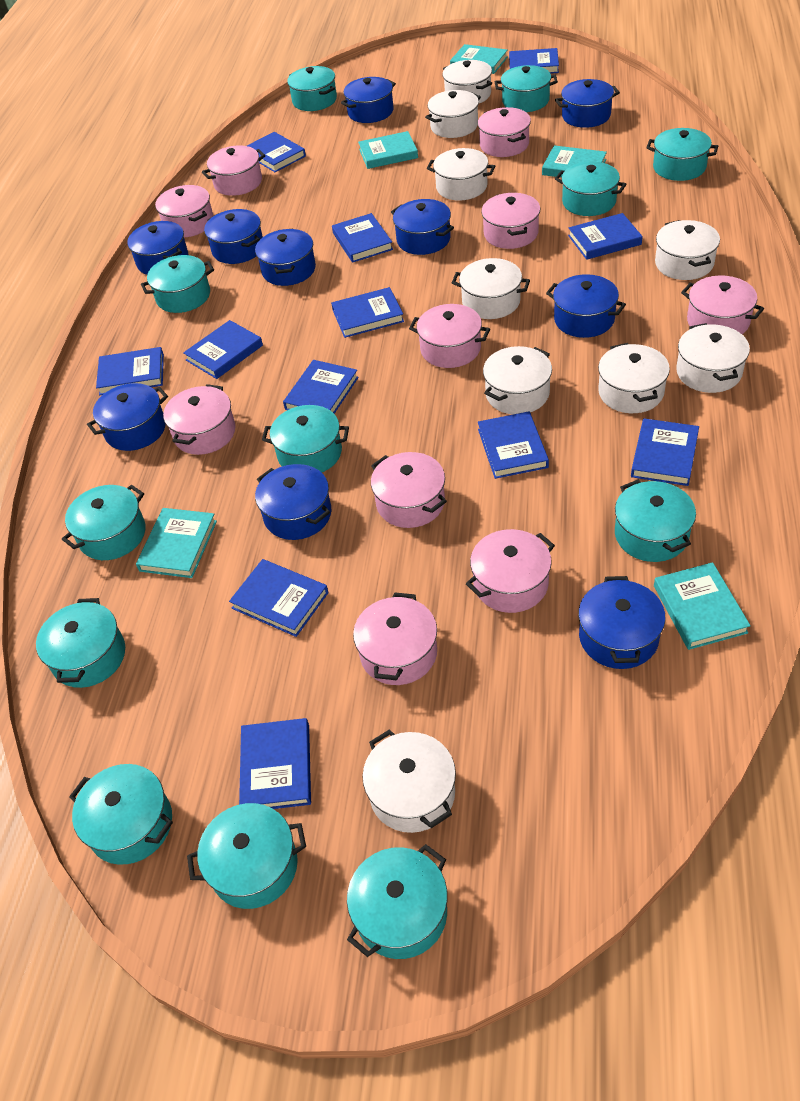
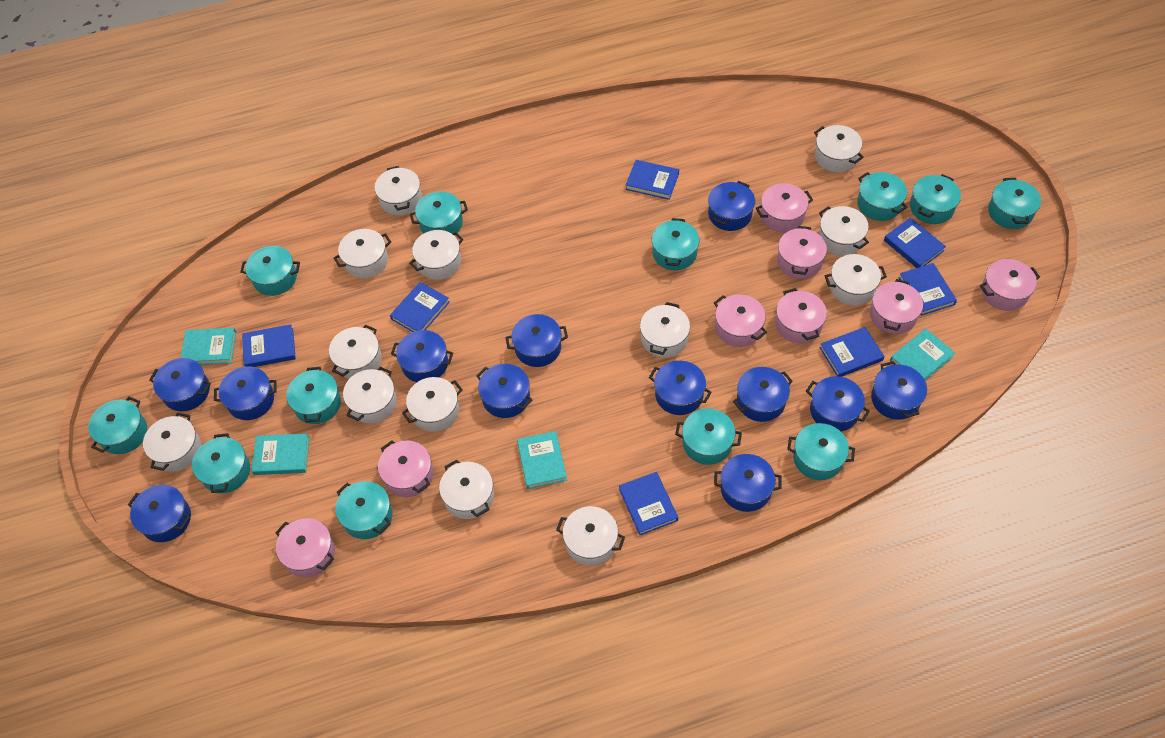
blue book: 12 -> 7
blue pot: 10 -> 12
pink pot: 10 -> 8
turquoise book: 5 -> 4
white pot: 9 -> 13

